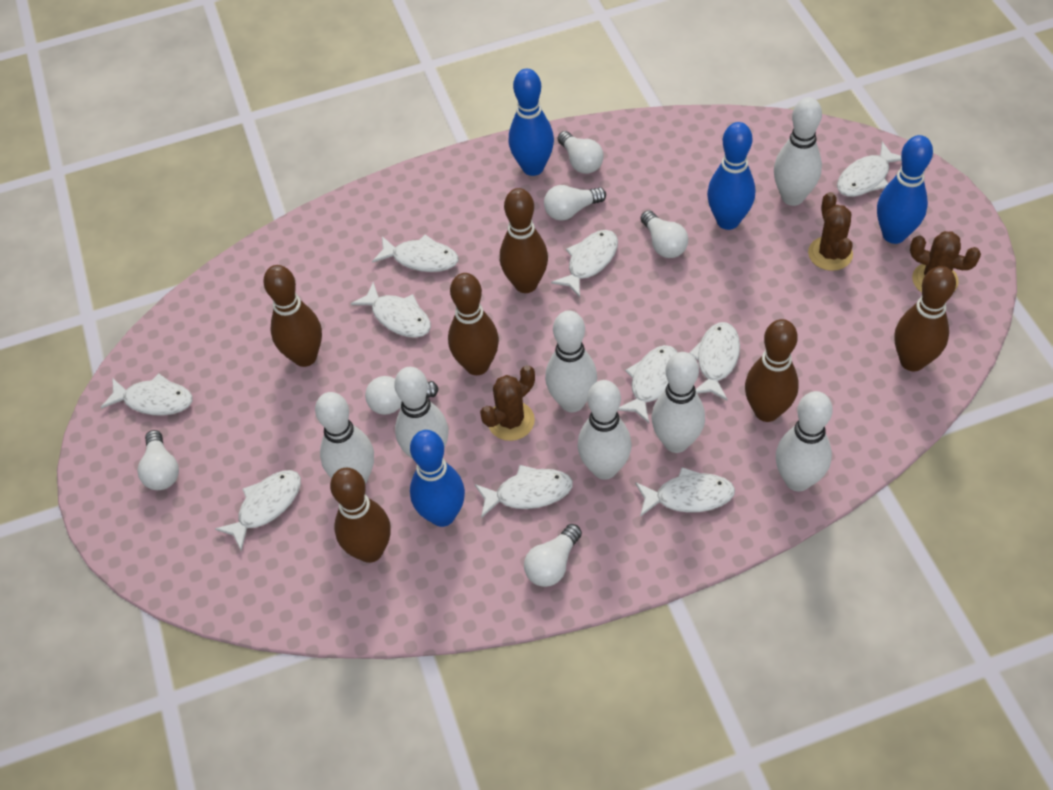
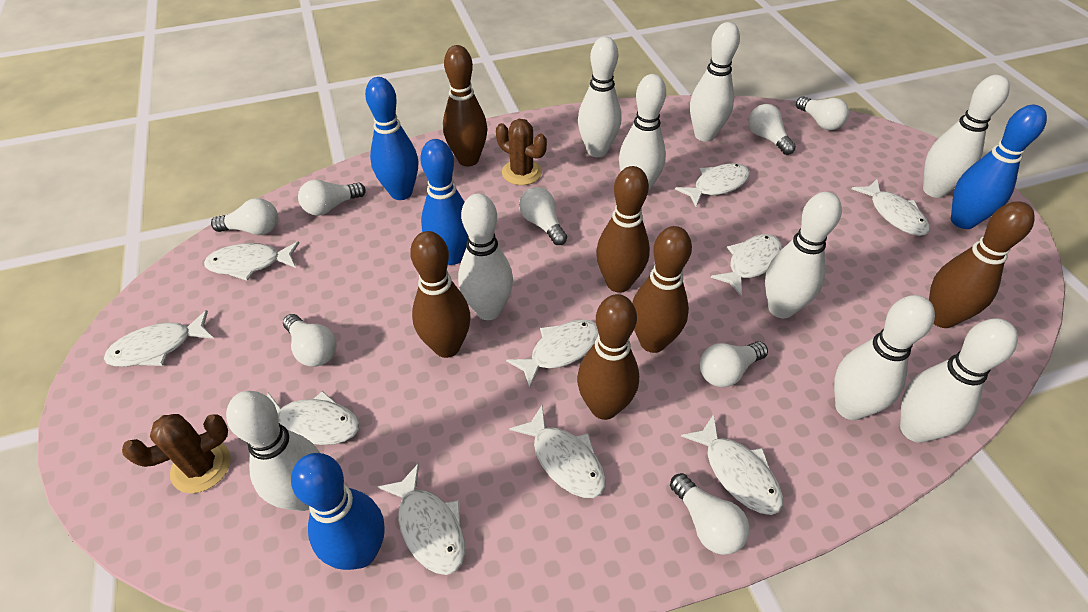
brown cactus: 3 -> 2
white bowling pin: 7 -> 9
white light bulb: 6 -> 8

